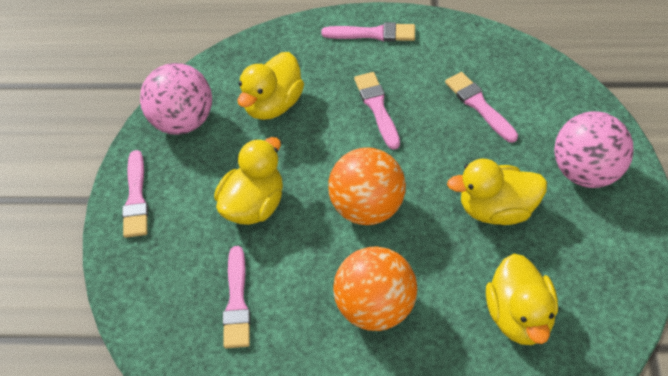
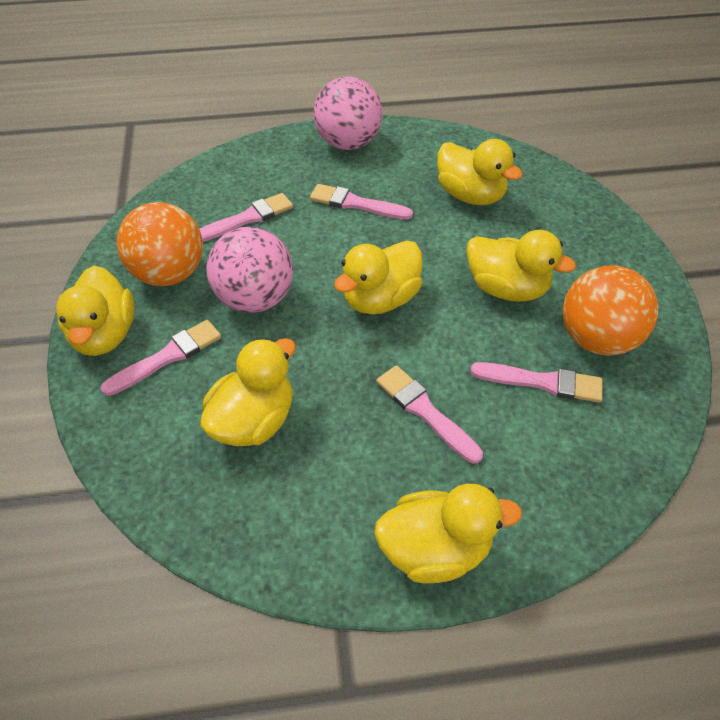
yellow duck: 4 -> 6

